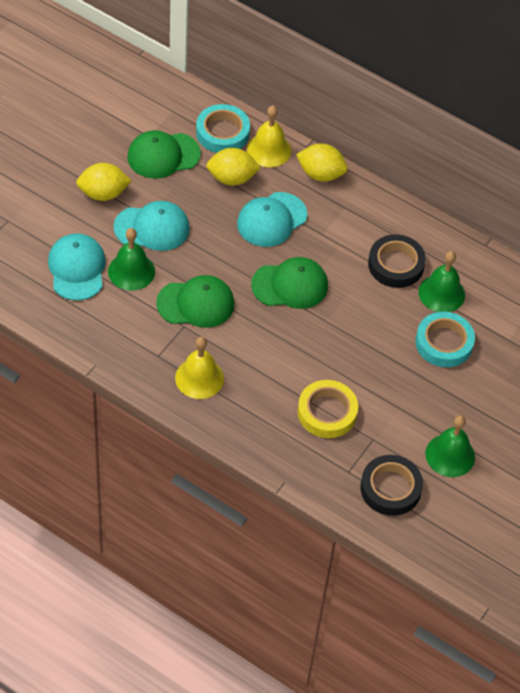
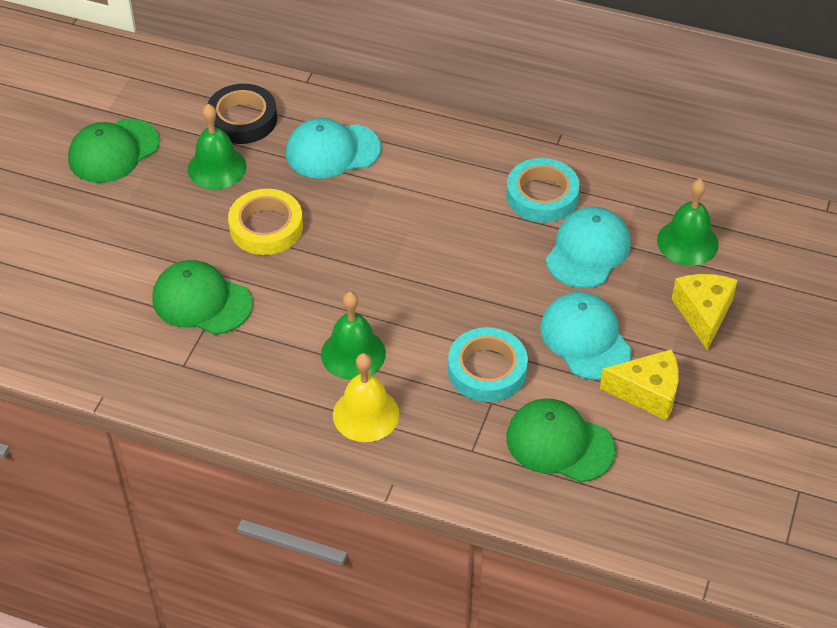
black tape: 2 -> 1
yellow bell: 2 -> 1
yellow cheese: 0 -> 2
yellow lemon: 3 -> 0

